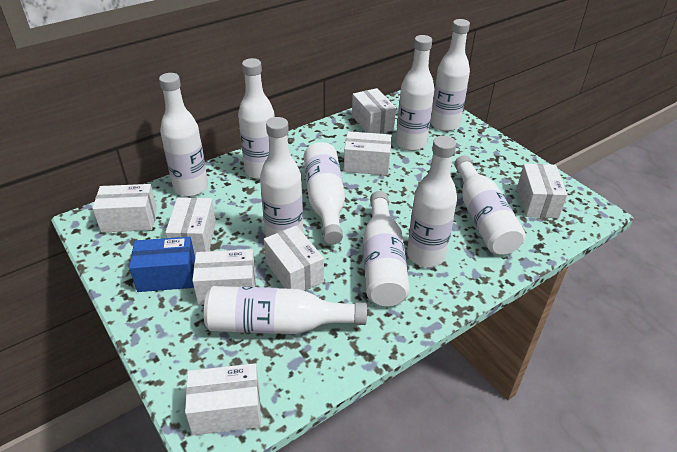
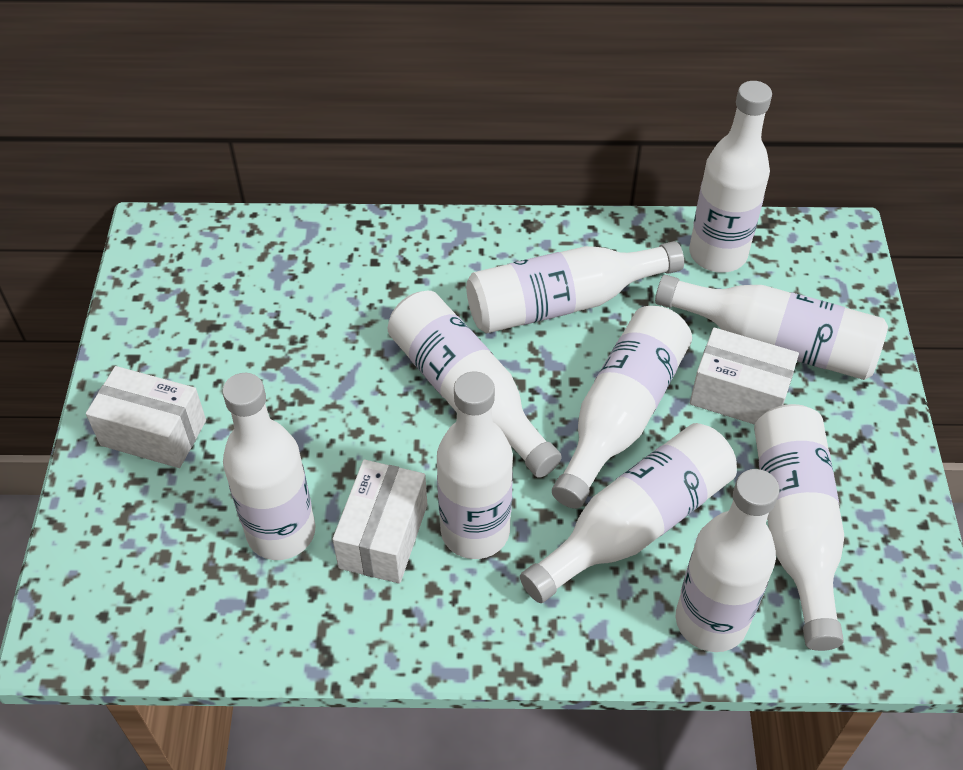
blue box: 1 -> 0
white box: 8 -> 3

